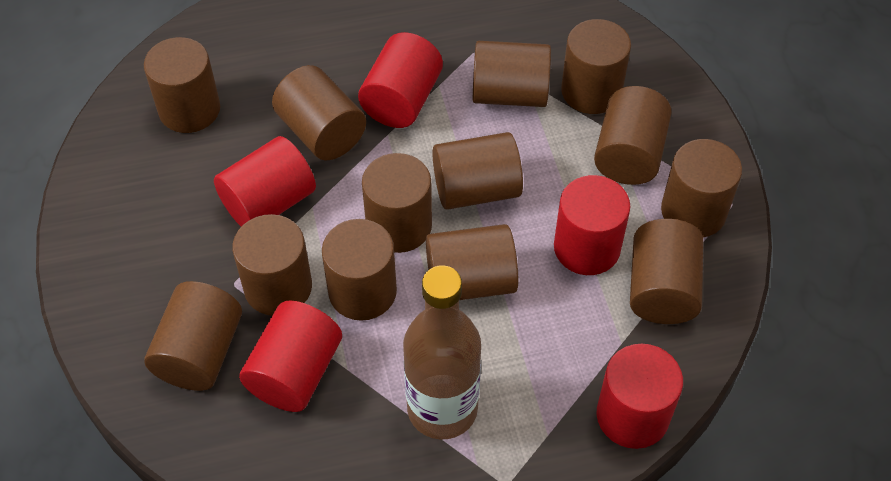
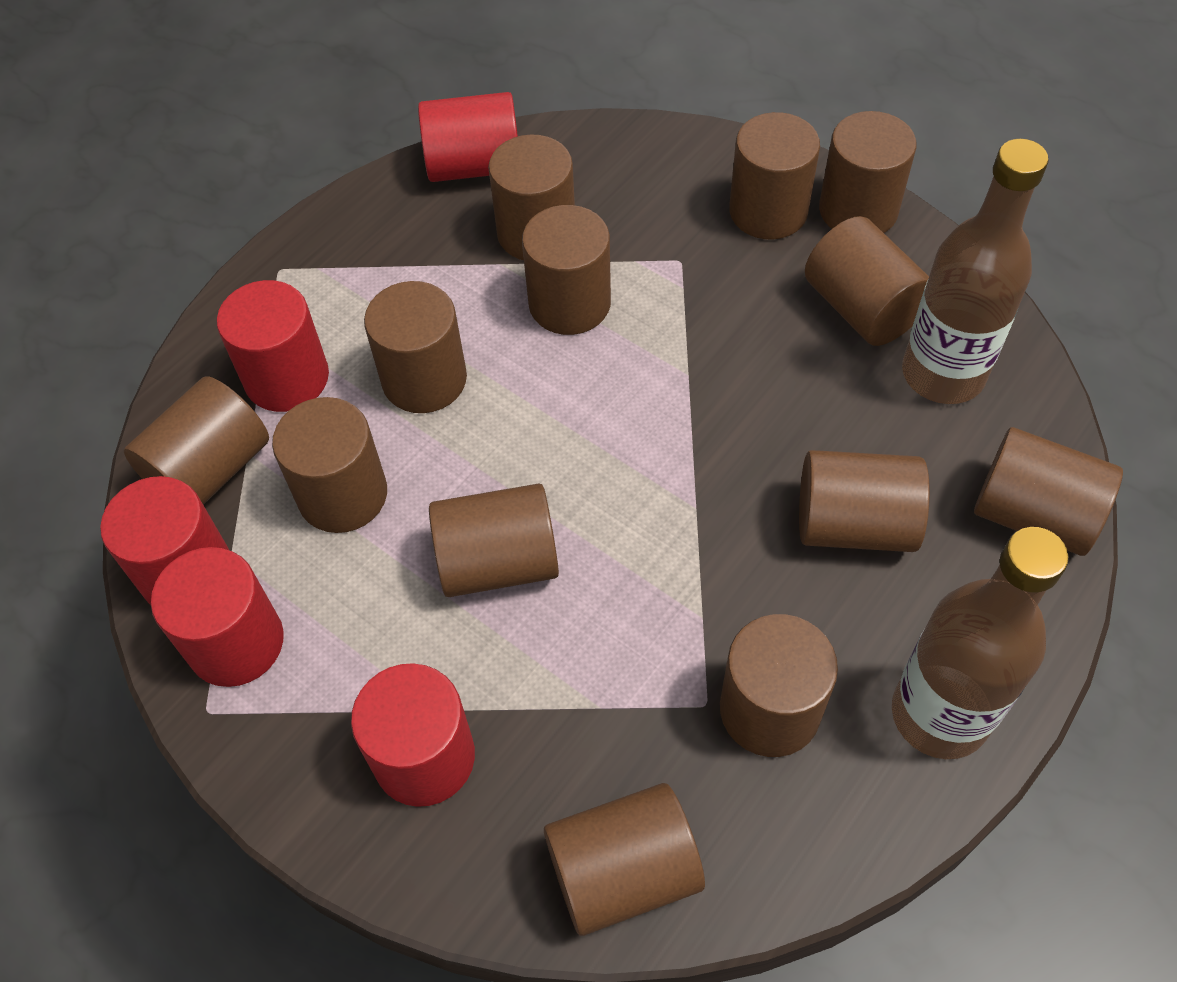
brown bottle: 1 -> 2

